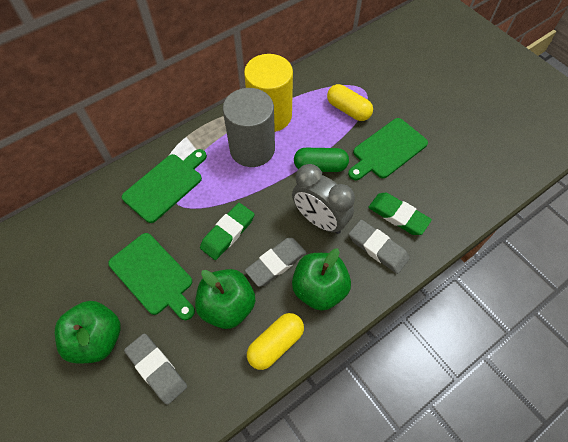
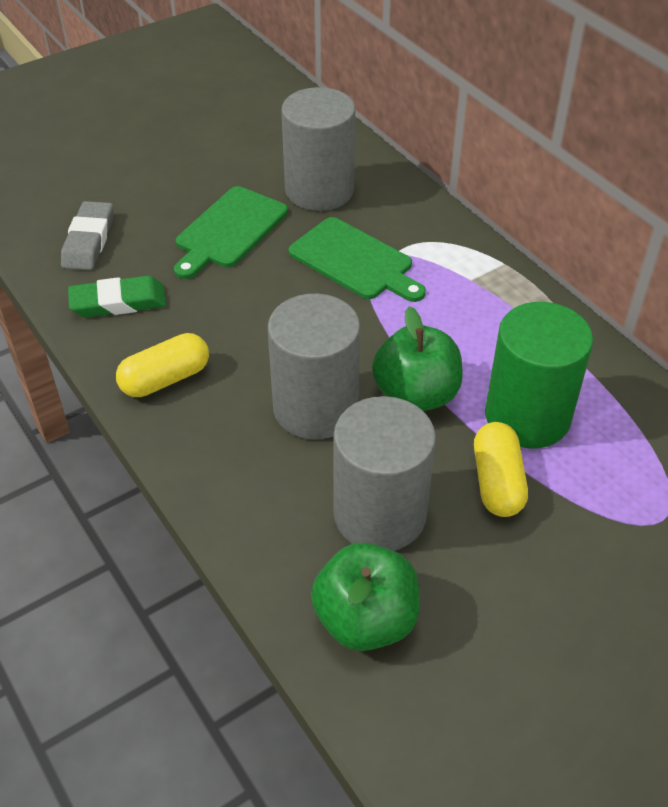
green apple: 3 -> 2
green capsule: 1 -> 0
green cutting board: 3 -> 2
green cylinder: 0 -> 1
green eraser: 2 -> 1
grey clock: 1 -> 0
grey cylinder: 1 -> 3
grey eraser: 3 -> 1
yellow cylinder: 1 -> 0

